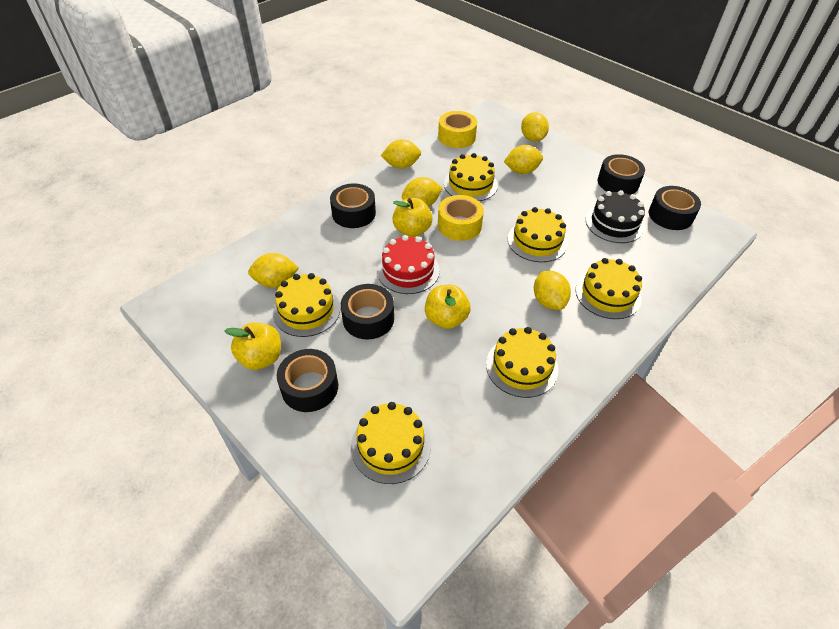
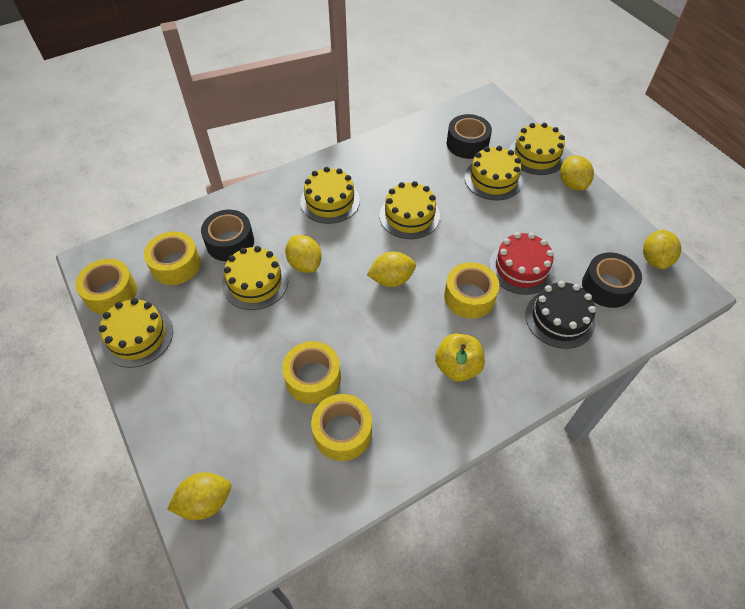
black tape: 5 -> 3
yellow apple: 3 -> 1
yellow lemon: 6 -> 5
yellow tape: 2 -> 5

